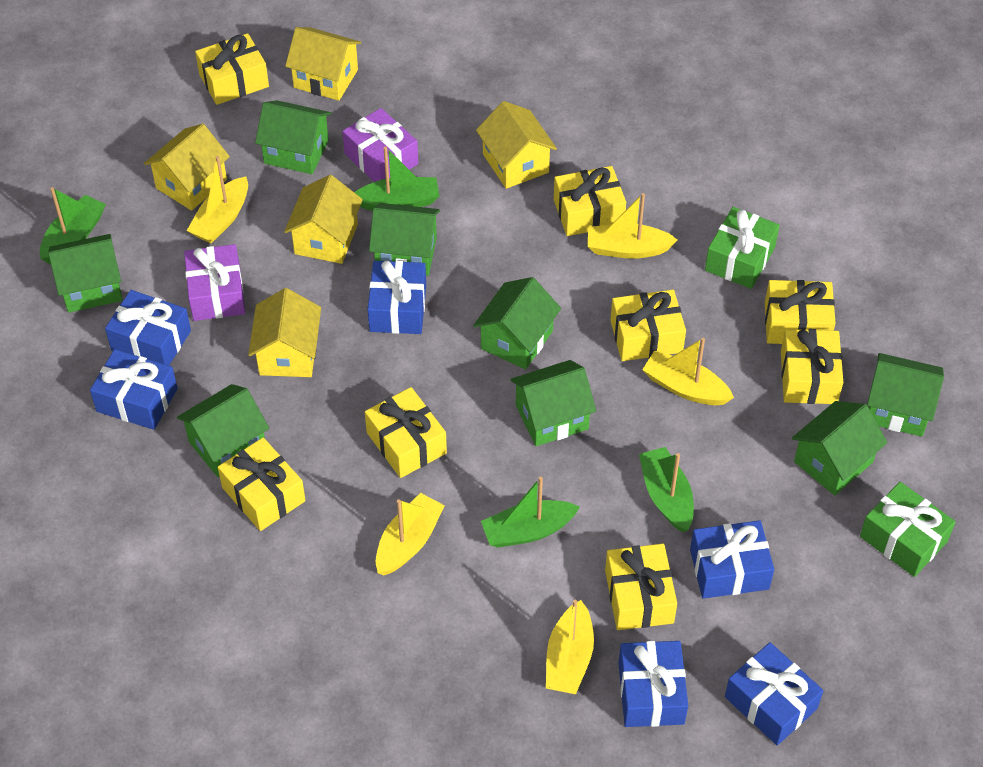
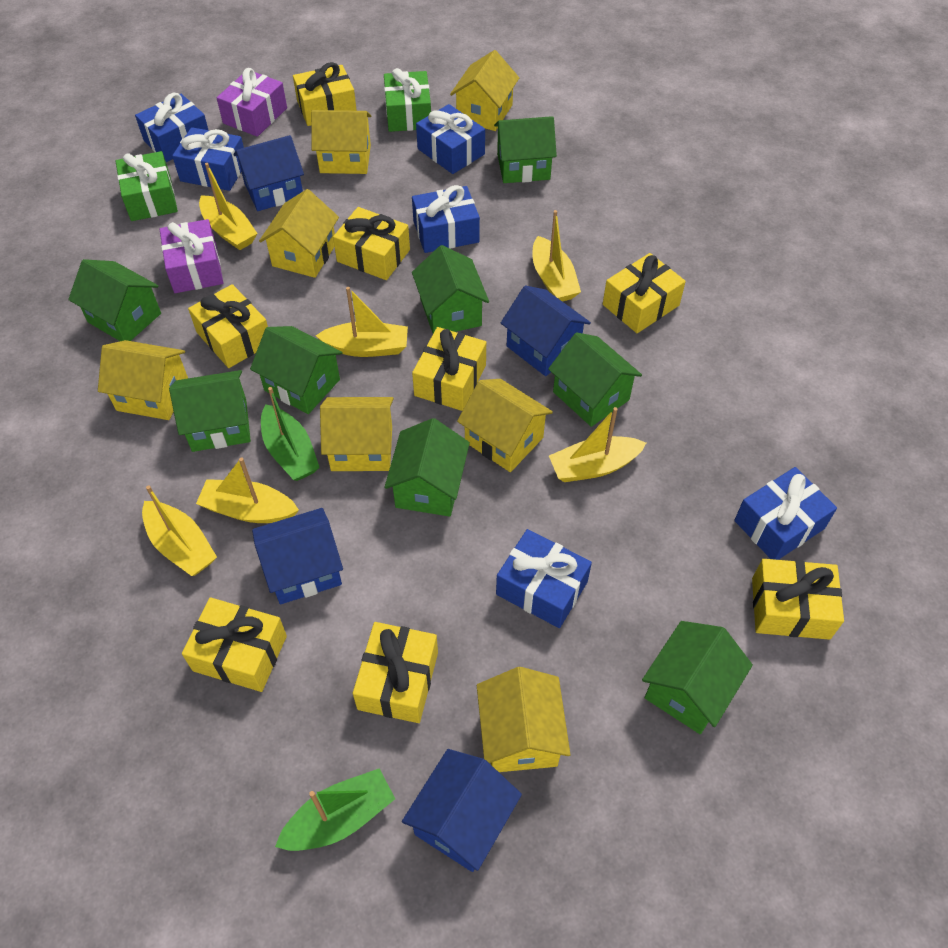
blue house: 0 -> 4
green boat: 4 -> 2
yellow boat: 5 -> 6
yellow house: 5 -> 7

